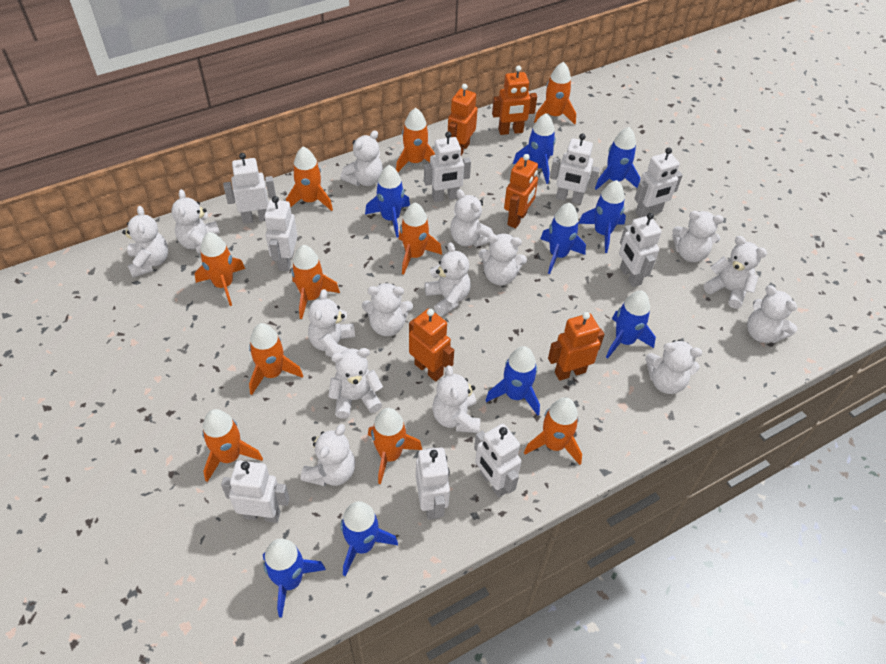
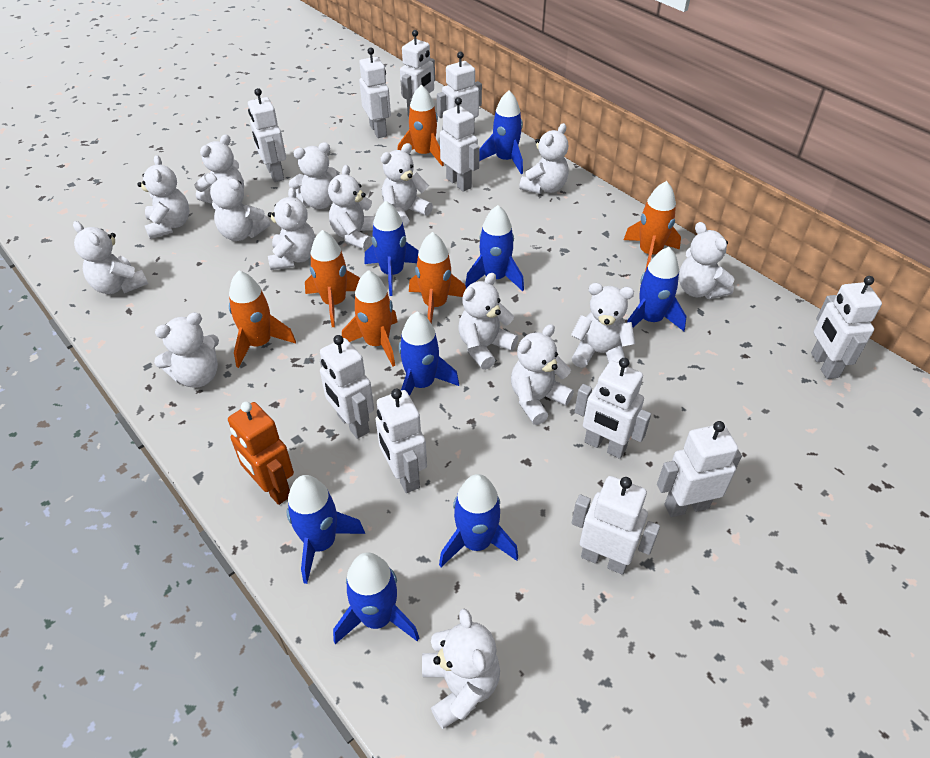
blue rocket: 9 -> 8
orange robot: 5 -> 1
orange rocket: 10 -> 6
white robot: 9 -> 11

